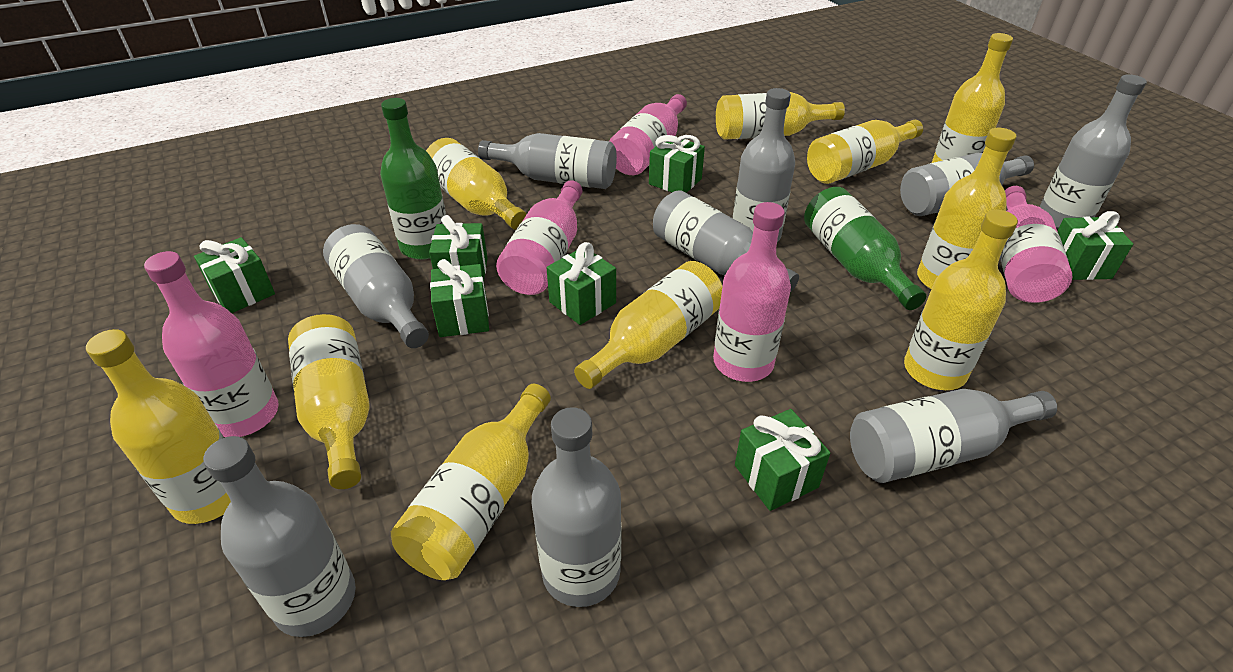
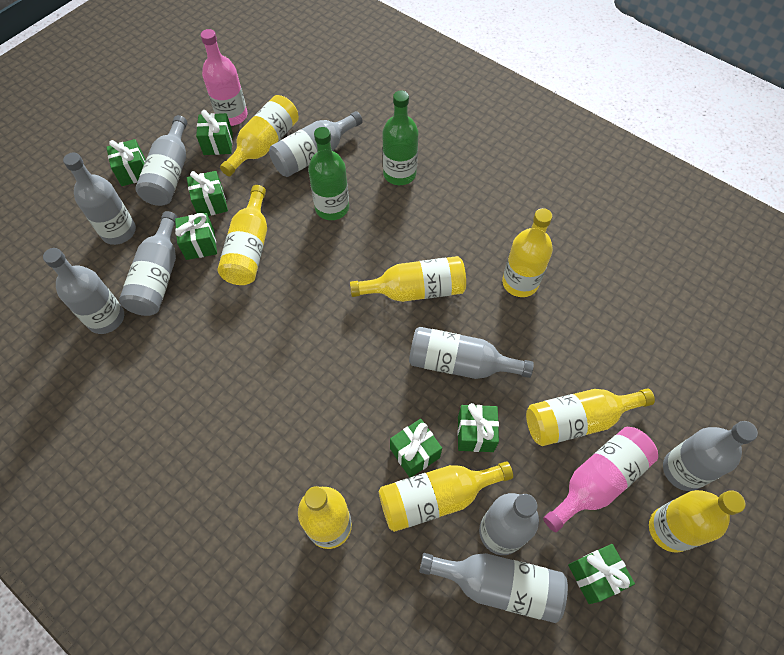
pink bottle: 5 -> 2
yellow bottle: 10 -> 8

